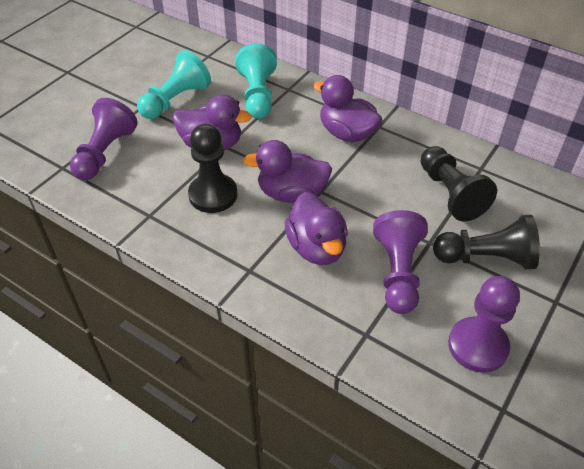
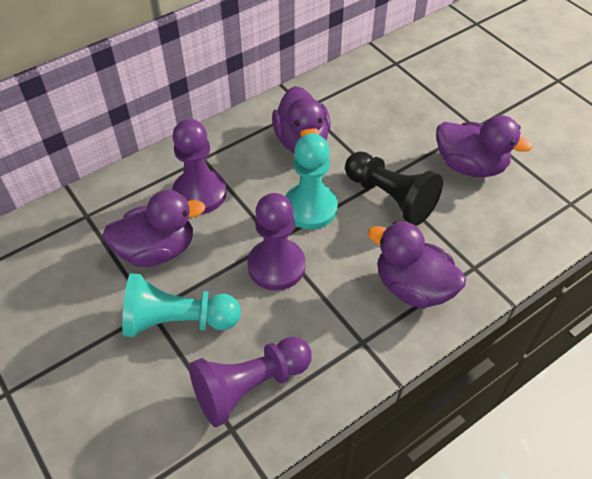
black pawn: 3 -> 1

